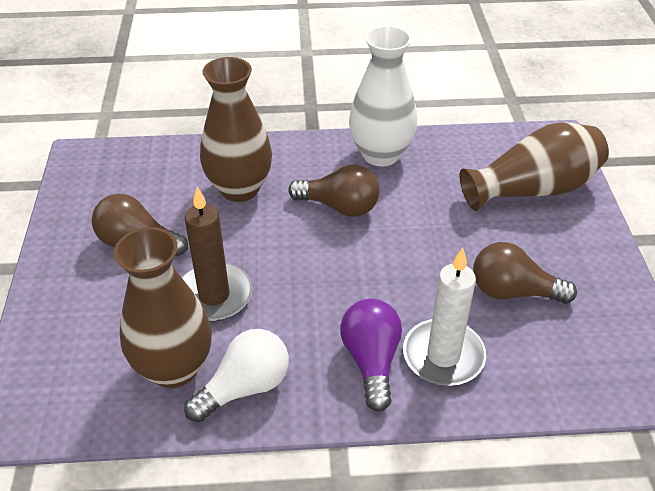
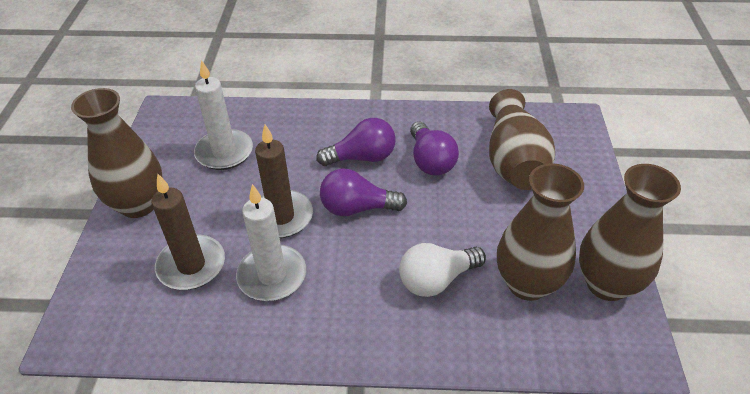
brown candle: 1 -> 2
brown light bulb: 3 -> 0
brown vase: 3 -> 4
purple light bulb: 1 -> 3
white candle: 1 -> 2
white vase: 1 -> 0

